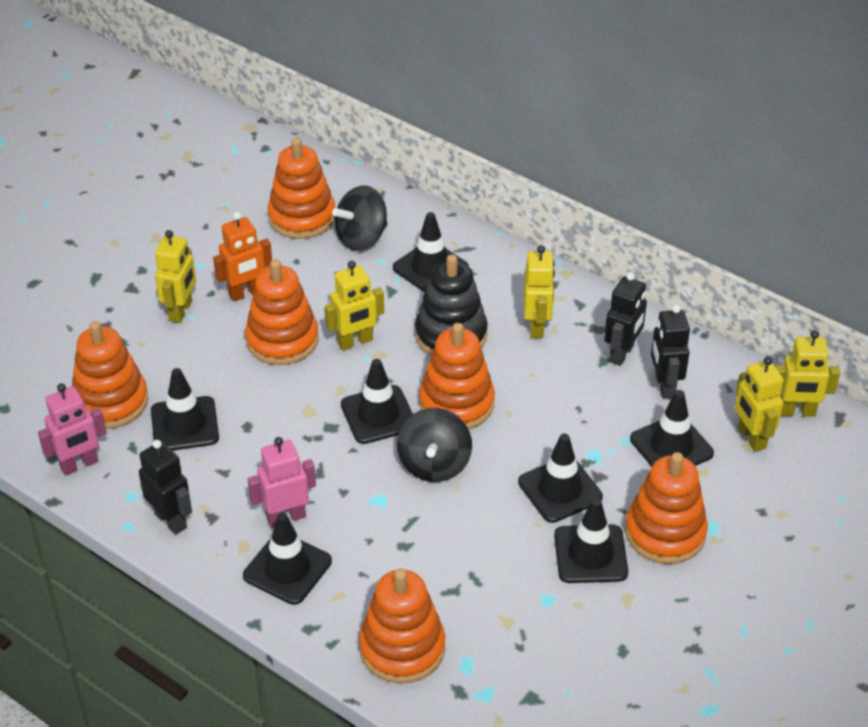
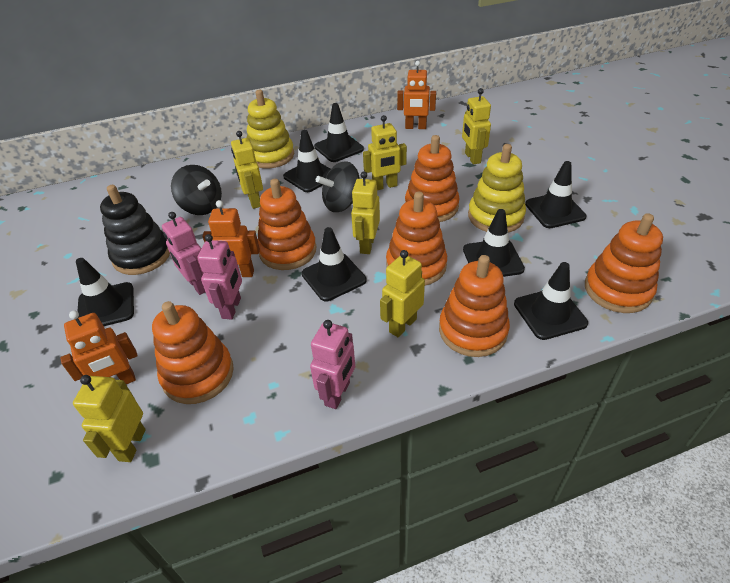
black robot: 3 -> 0
orange robot: 1 -> 3
pink robot: 2 -> 3
yellow robot: 5 -> 6
yellow stacking toy: 0 -> 2

